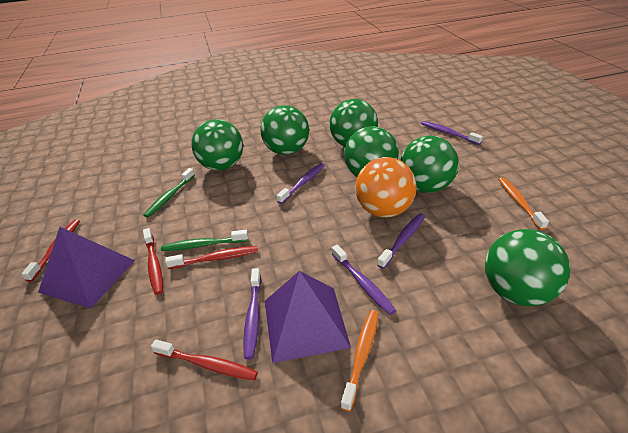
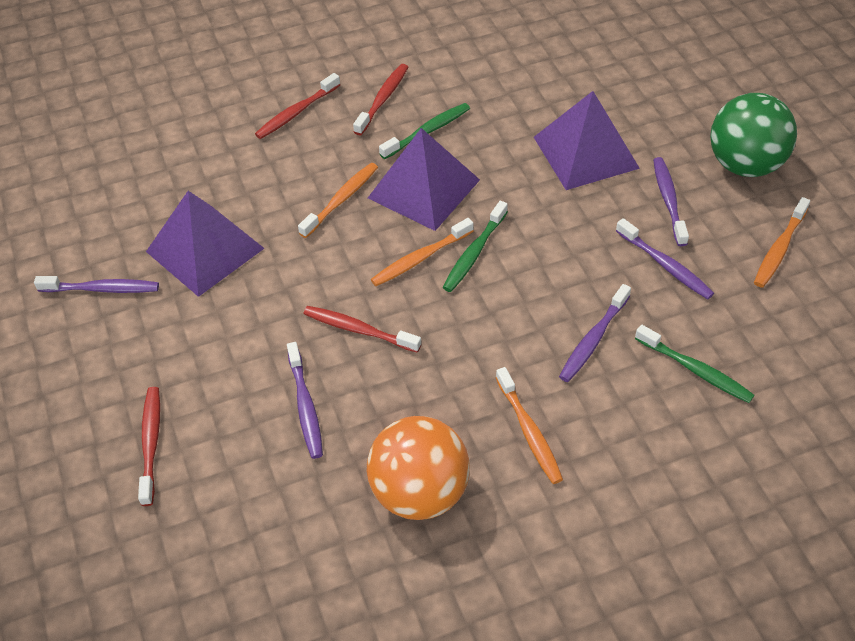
green ball: 6 -> 1
green toothbrush: 2 -> 3
orange toothbrush: 2 -> 4
purple pyramid: 2 -> 3

